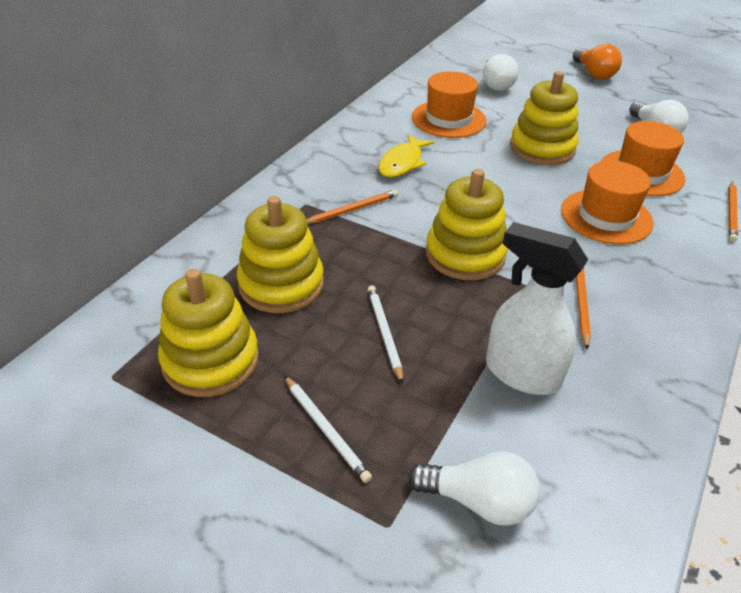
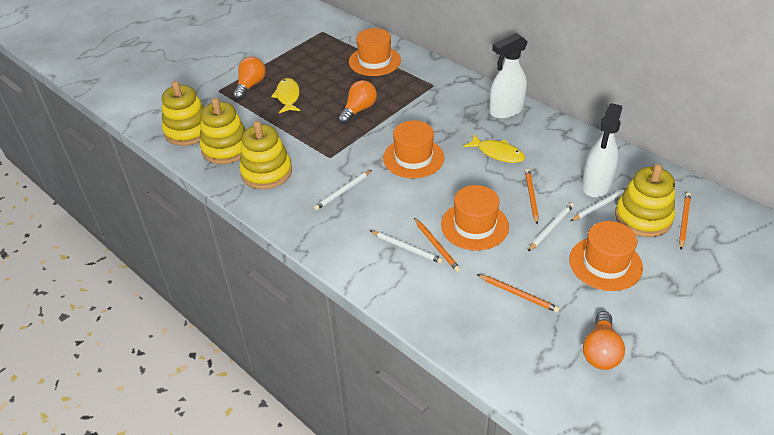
orange hat: 3 -> 4
orange light bulb: 1 -> 3
orange pencil: 3 -> 4
white light bulb: 3 -> 0
white pencil: 2 -> 4
white spray bottle: 1 -> 2
yellow fish: 1 -> 2

